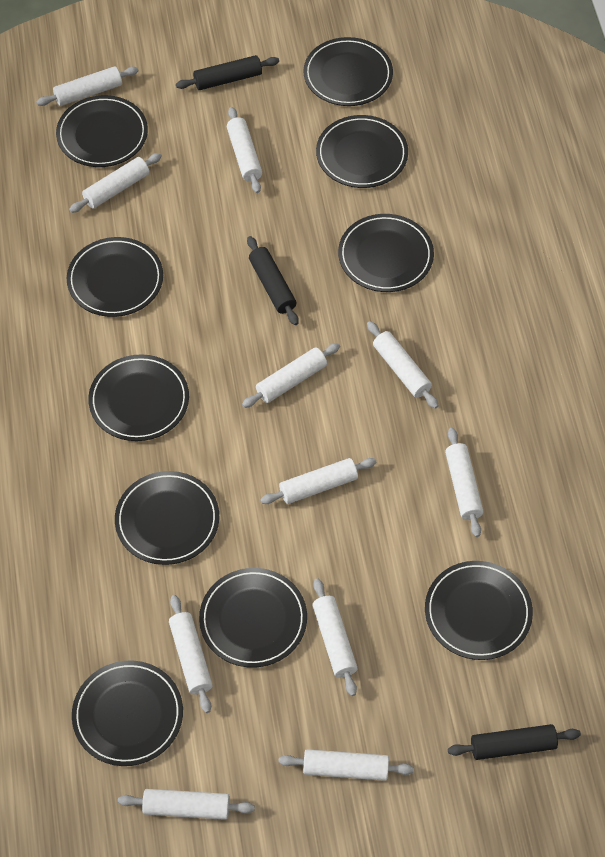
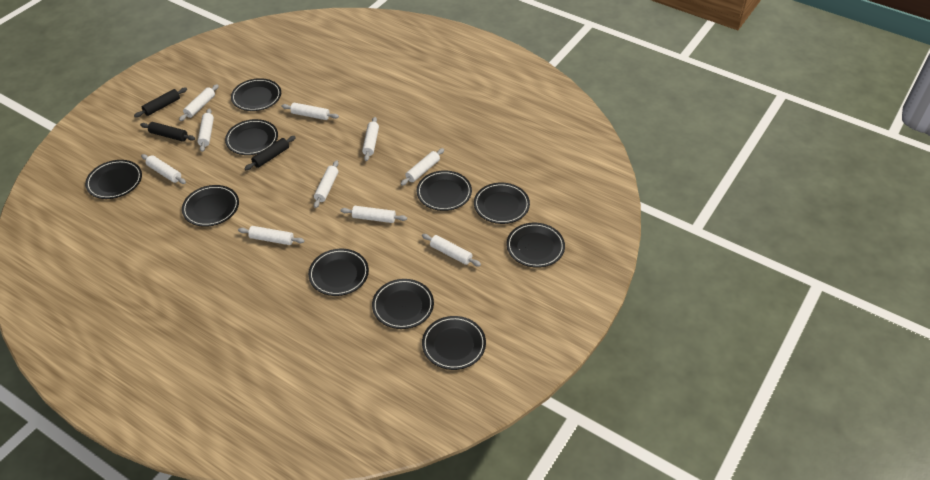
white rolling pin: 11 -> 10

